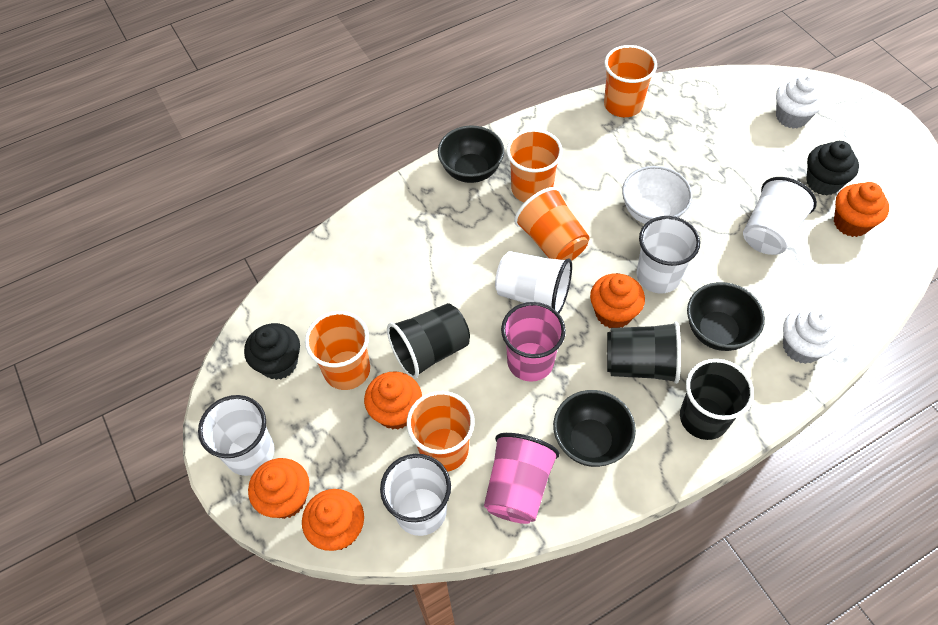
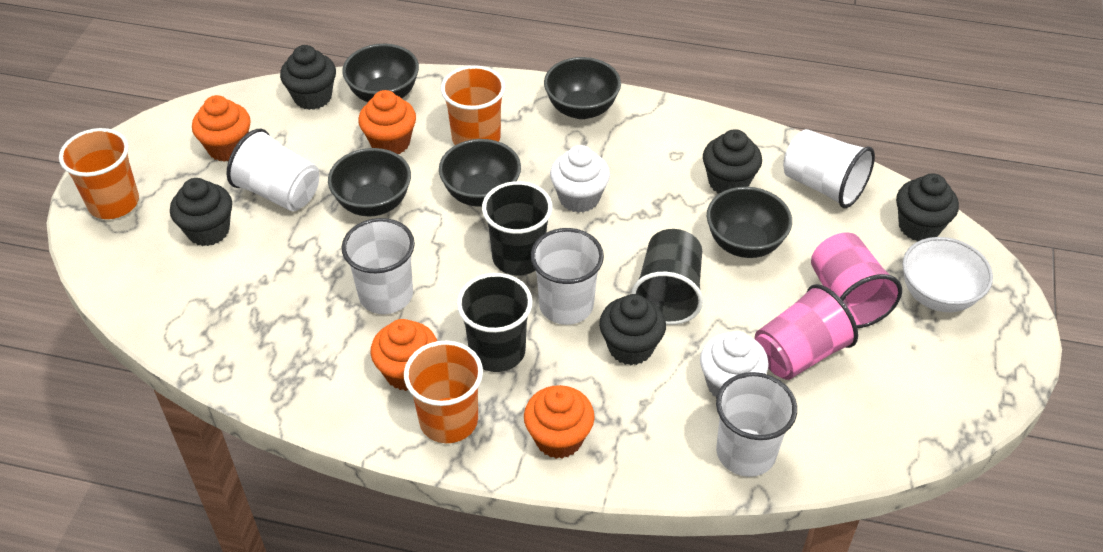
black bowl: 3 -> 5
black cupcake: 2 -> 5
orange cup: 5 -> 3
orange cupcake: 5 -> 4

